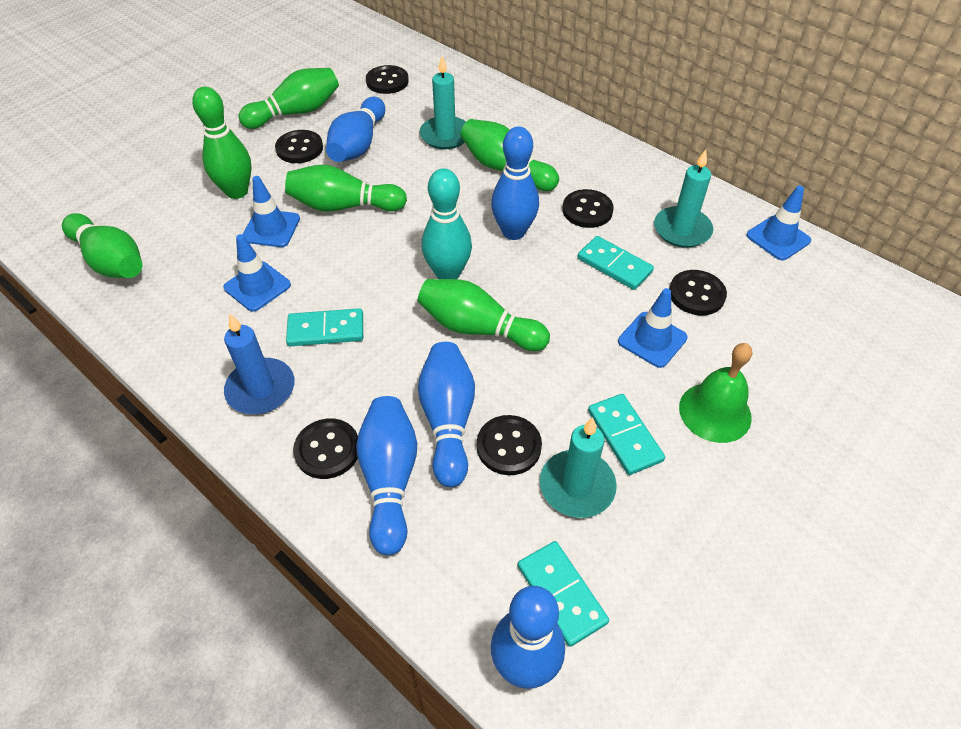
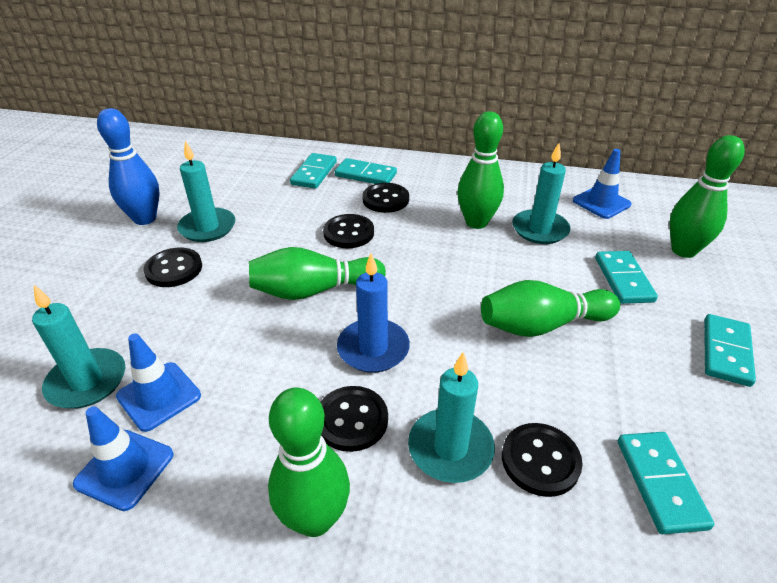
black button: 6 -> 5
blue bowling pin: 5 -> 1
blue traffic cone: 4 -> 3
green bell: 1 -> 0
green bowling pin: 6 -> 5
turquoise bowling pin: 1 -> 0
turquoise candle: 3 -> 4
turquoise domino: 4 -> 5

